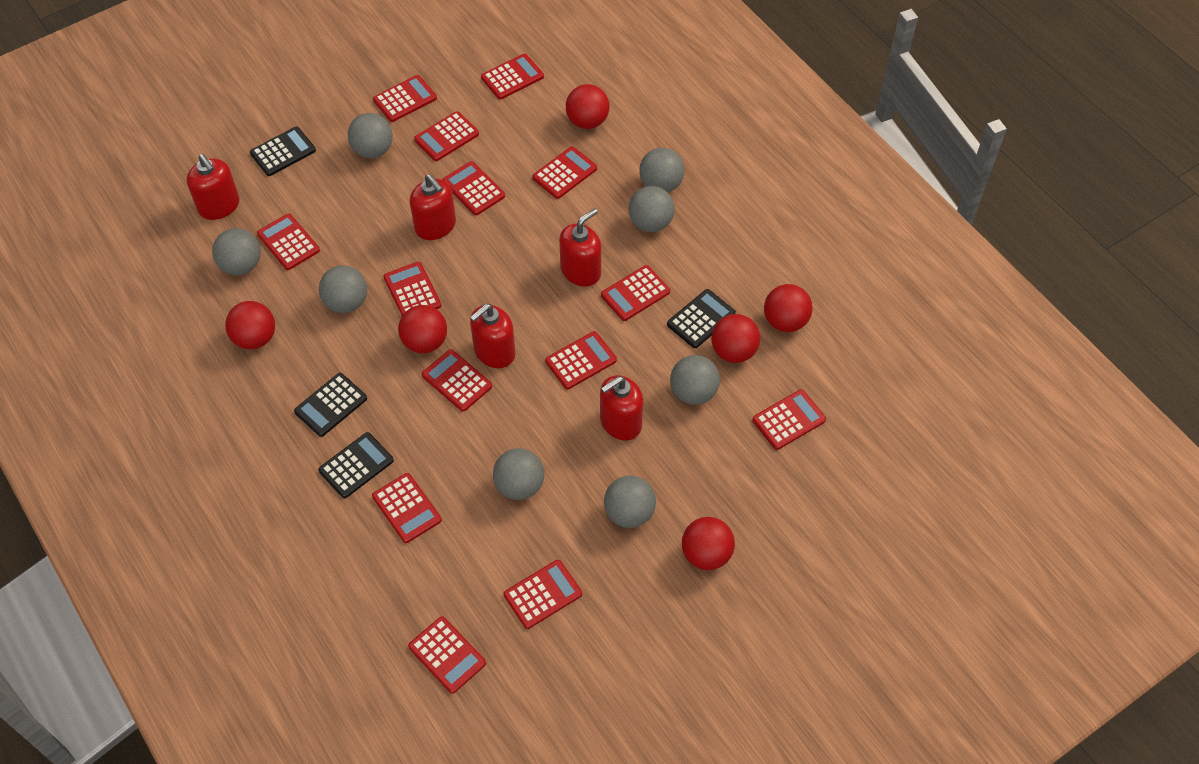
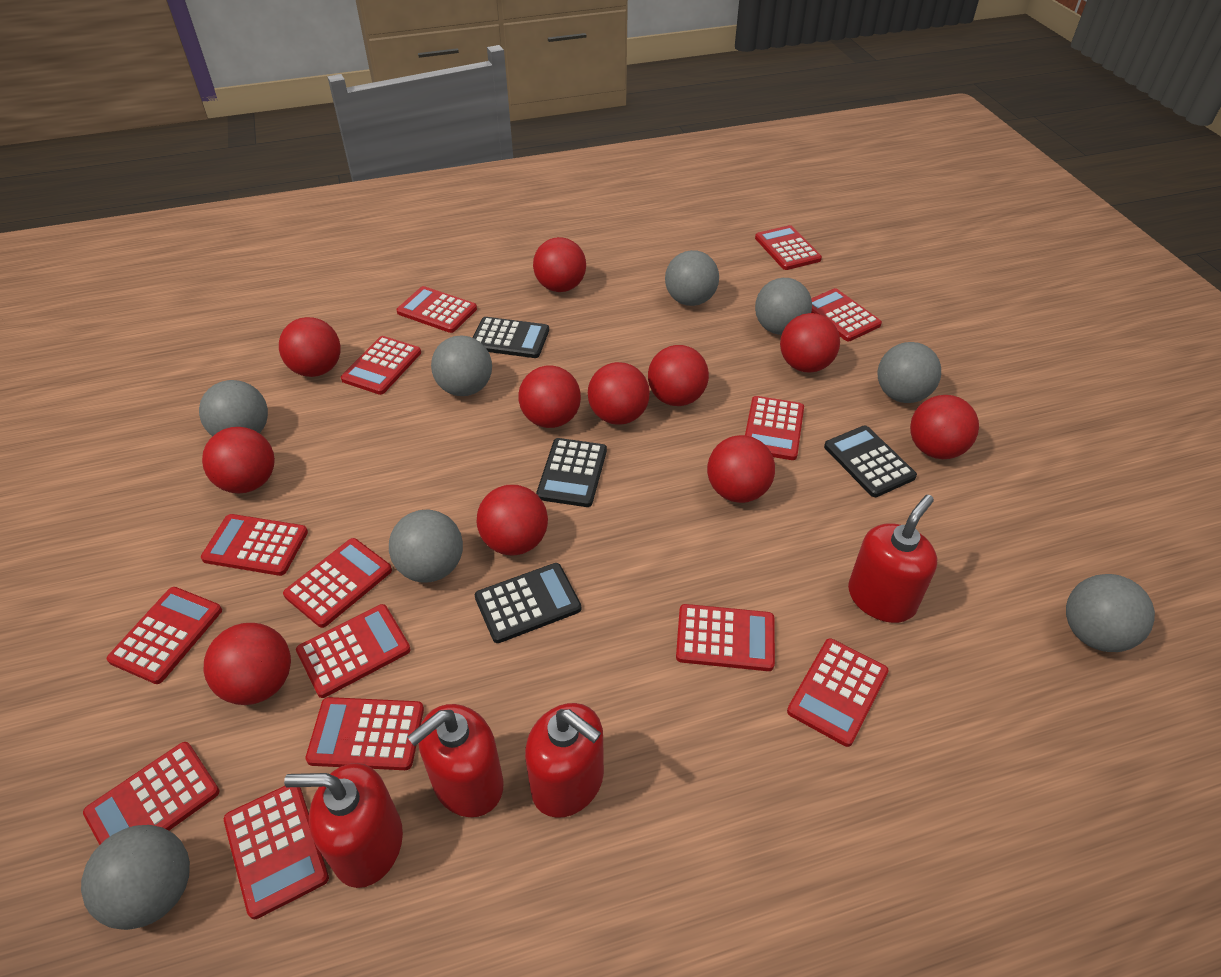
red ball: 6 -> 11
red soap dispenser: 5 -> 4

